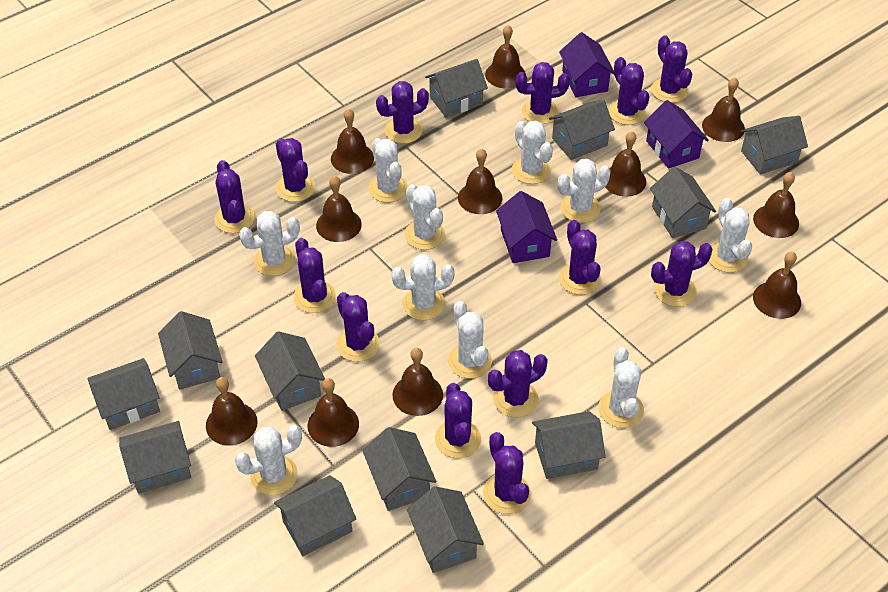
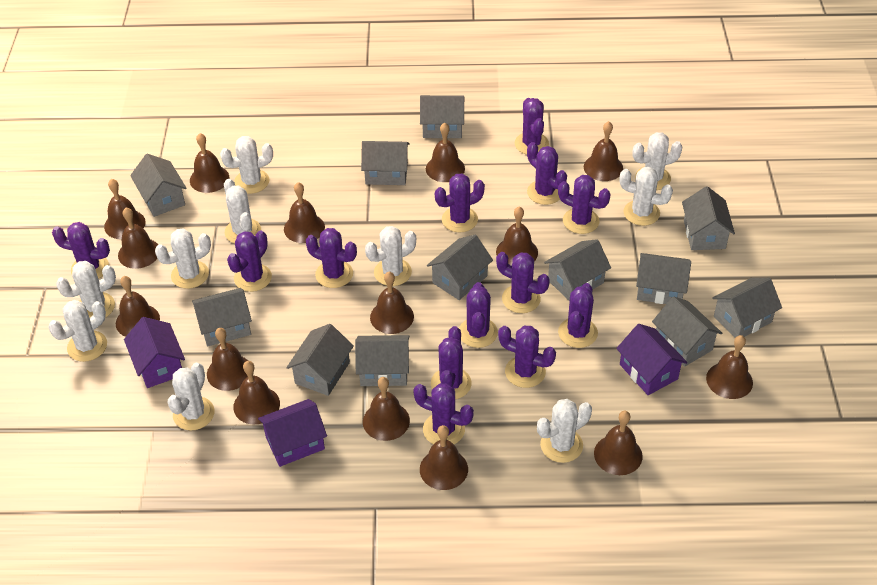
brown bell: 11 -> 15

